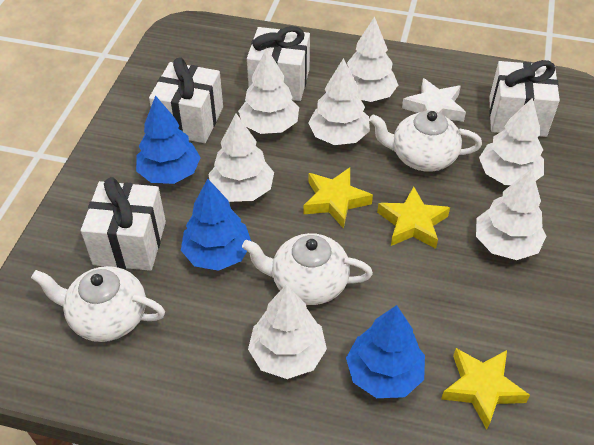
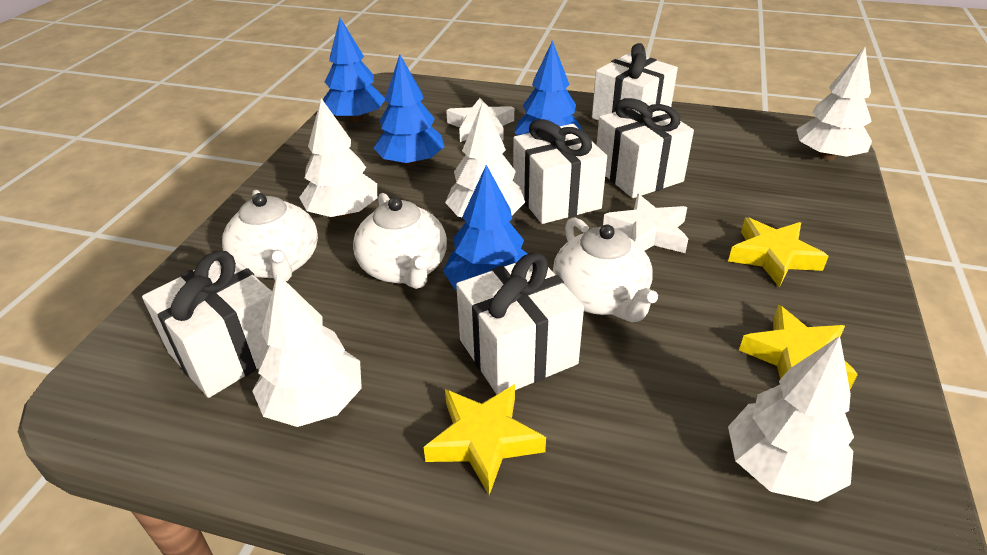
blue tree: 3 -> 4
white gift: 4 -> 5
white star: 1 -> 2
white tree: 7 -> 5

